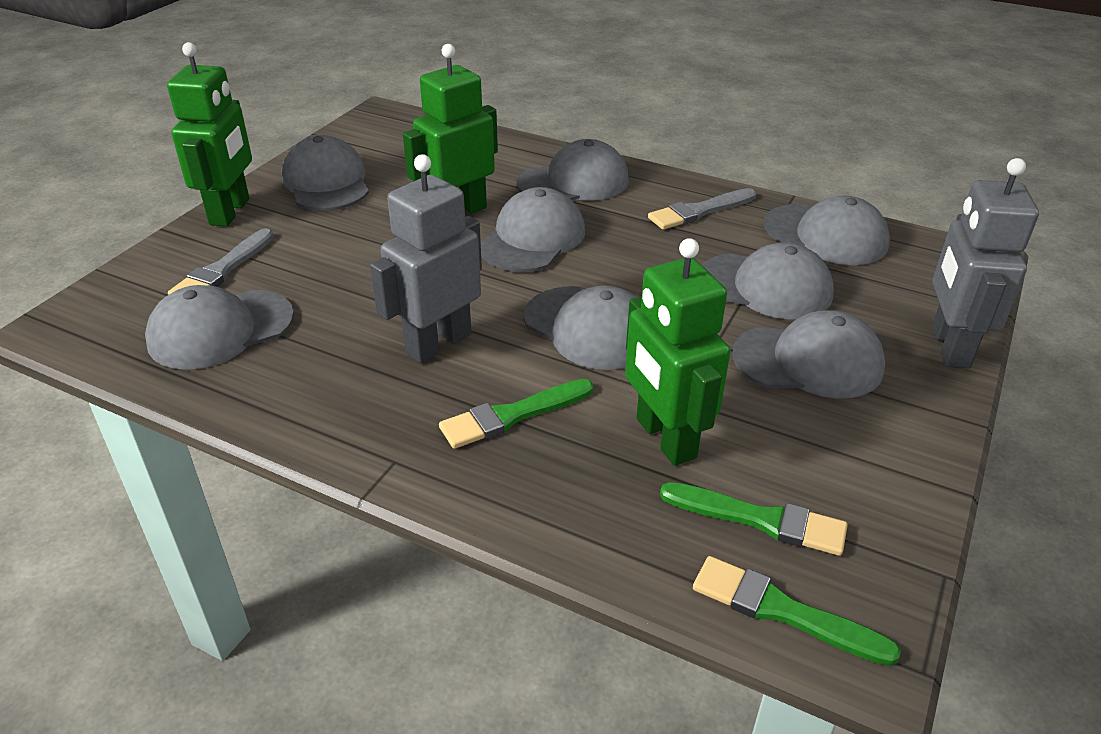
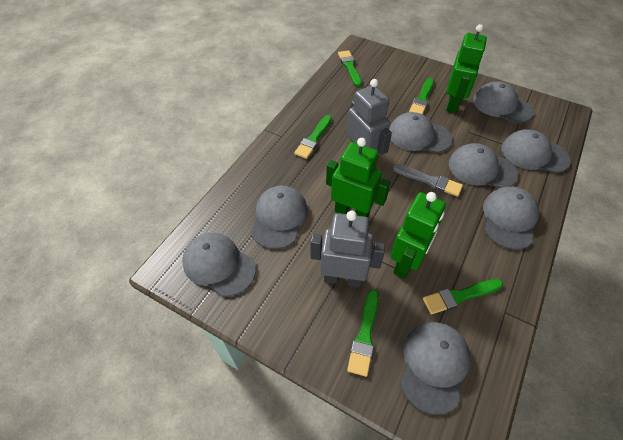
green brush: 3 -> 5
grey brush: 2 -> 1

